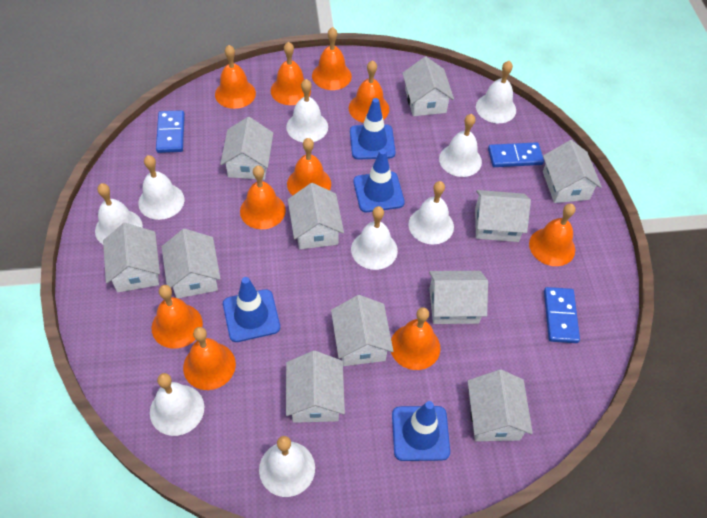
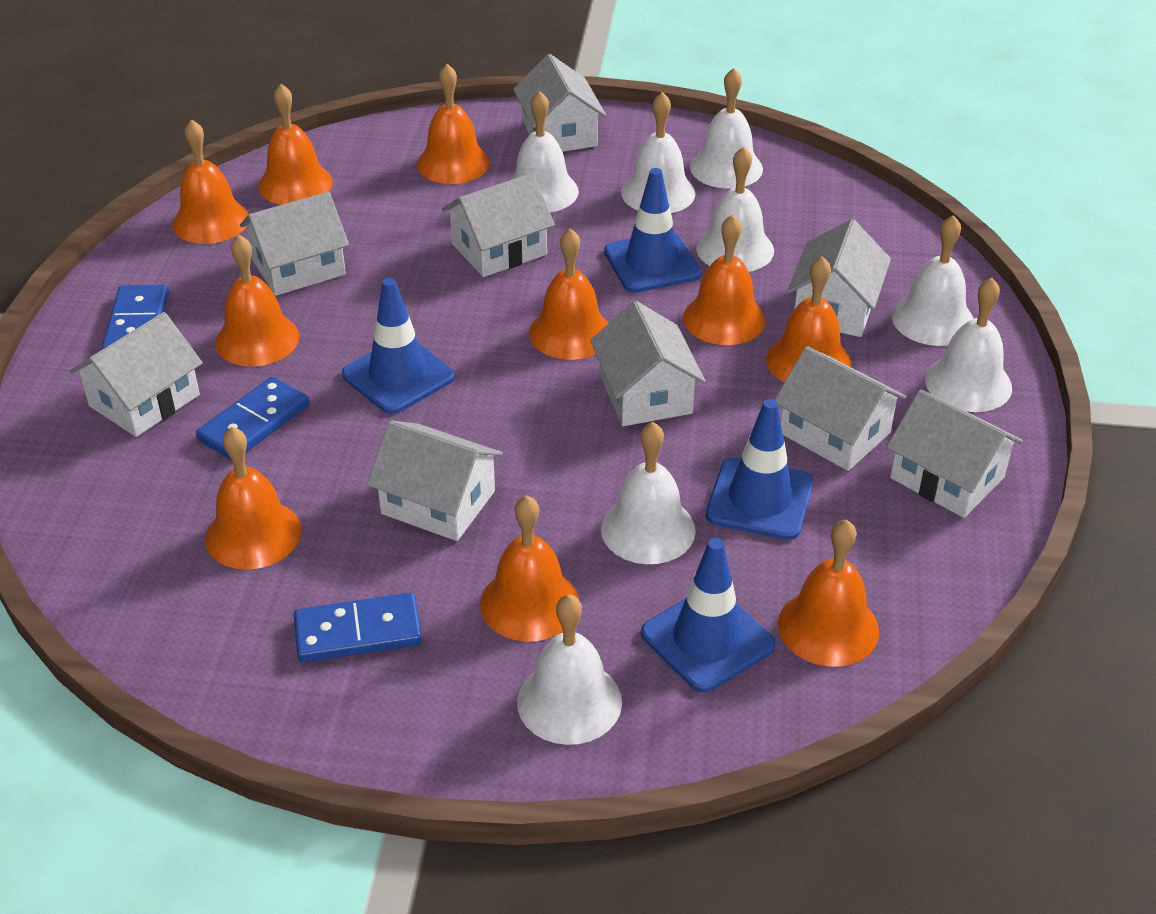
white bell: 9 -> 8
white house: 11 -> 9

